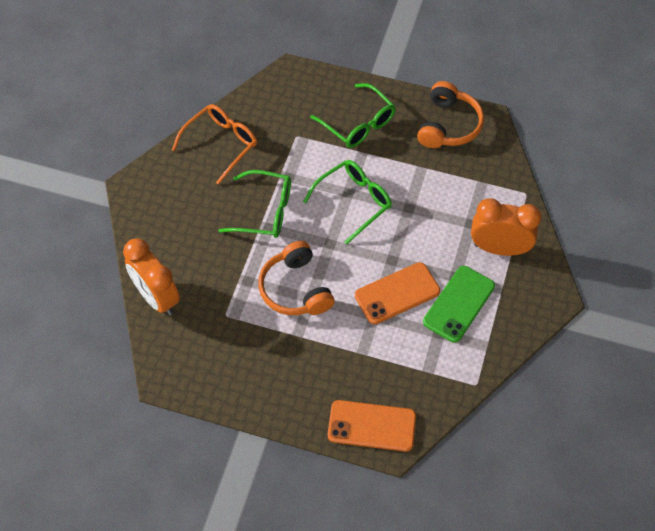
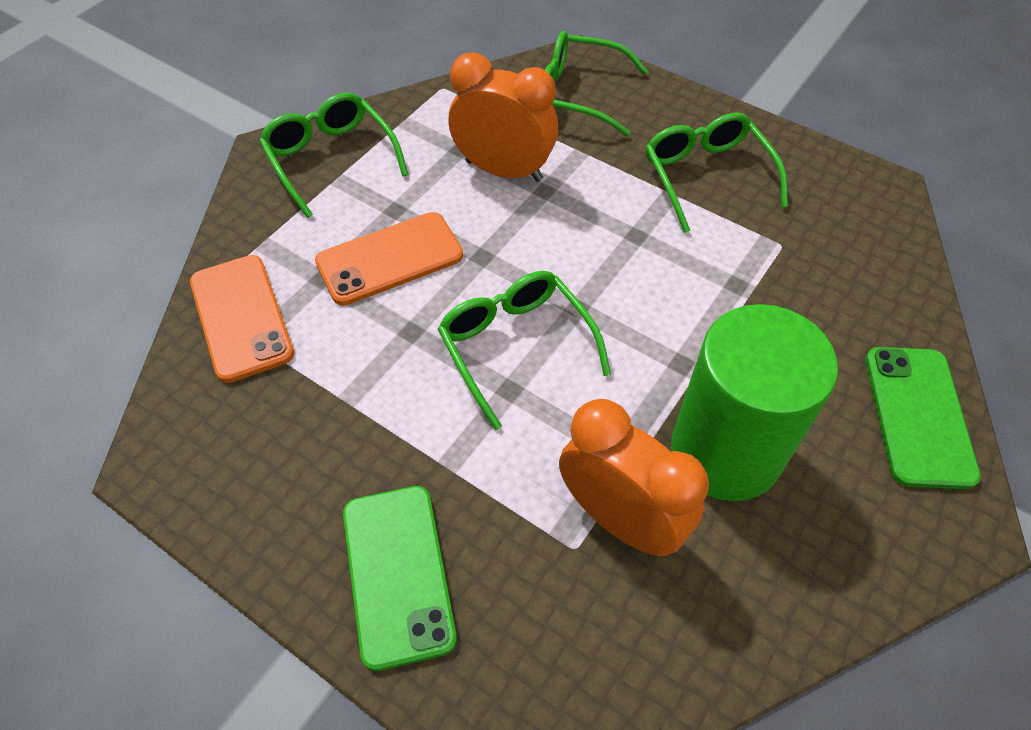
green cylinder: 0 -> 1
green glasses: 3 -> 4
green phone: 1 -> 2
orange glasses: 1 -> 0
orange headphones: 2 -> 0

